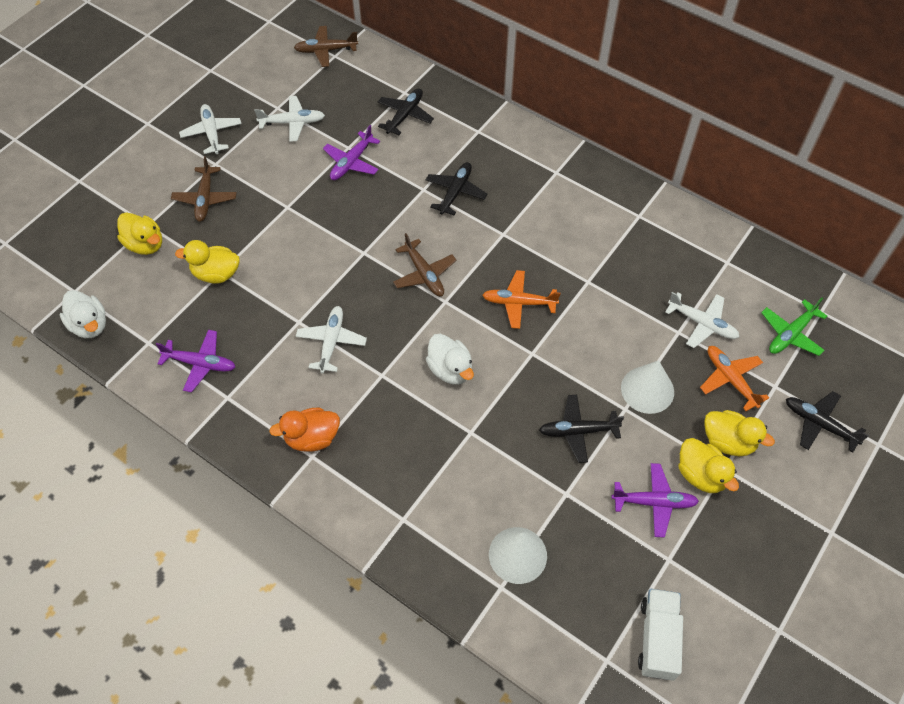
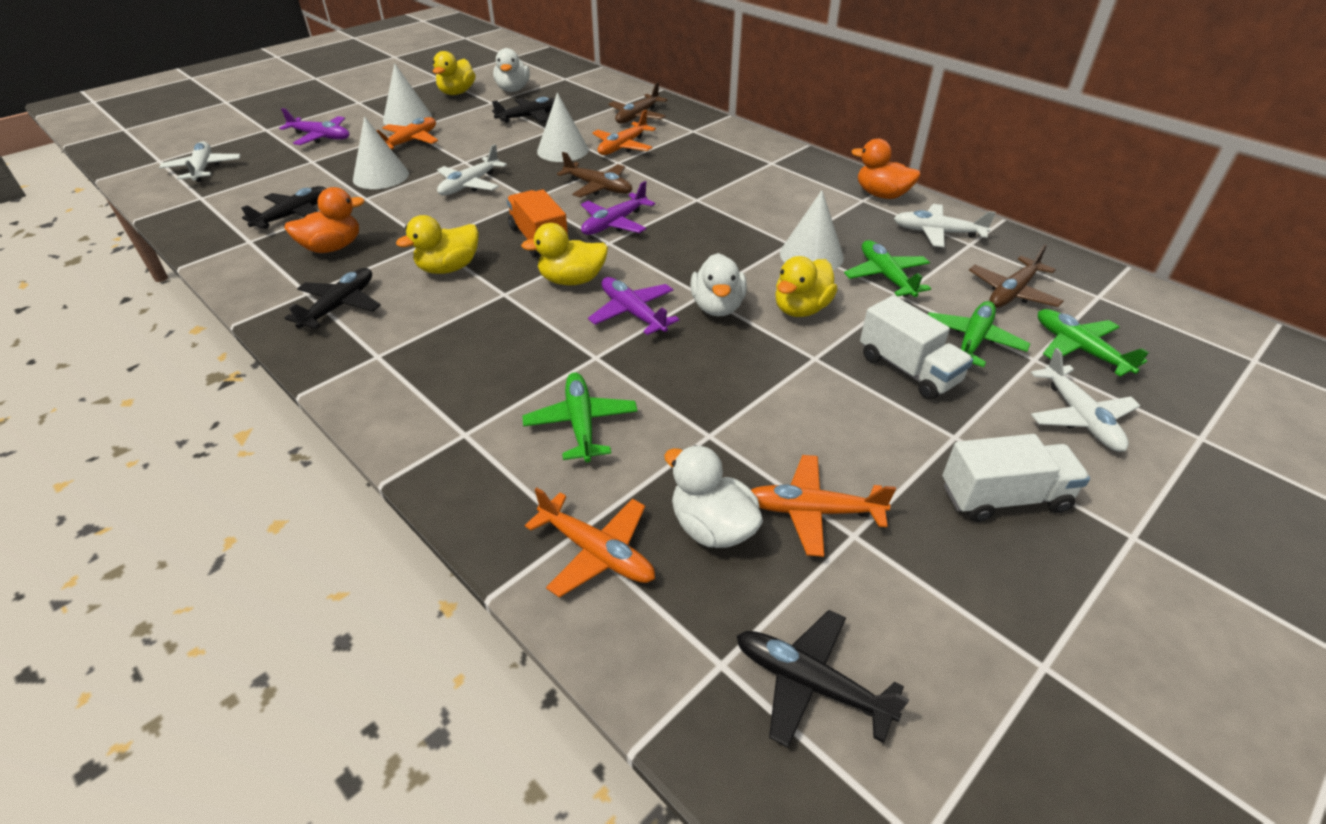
green plane: 1 -> 4
orange duck: 1 -> 2
orange plane: 2 -> 4
orange truck: 0 -> 1
white cone: 2 -> 4
white duck: 2 -> 3
white truck: 1 -> 2

